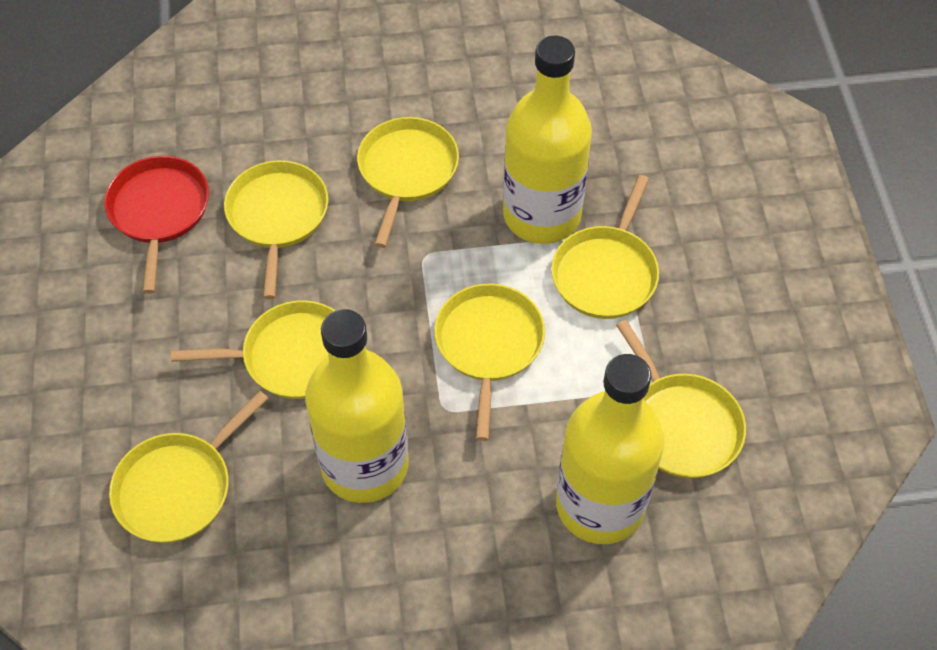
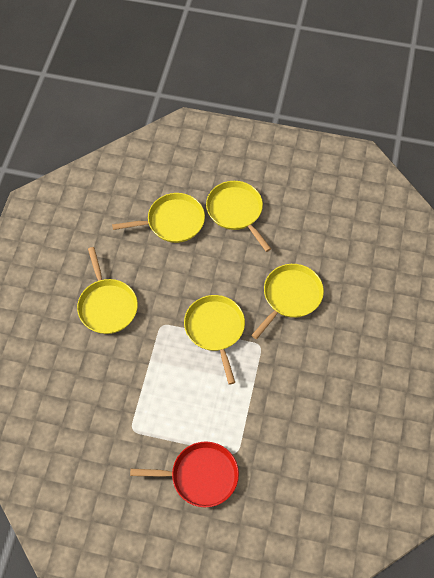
yellow bottle: 3 -> 0
yellow pan: 7 -> 5

